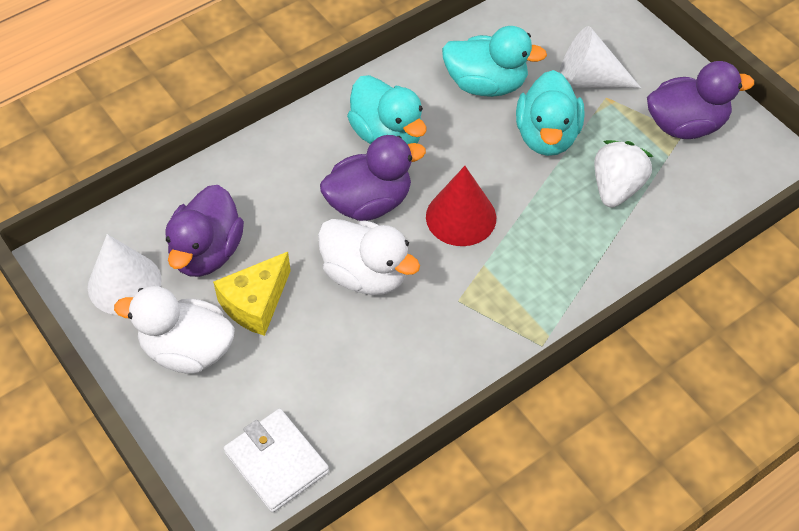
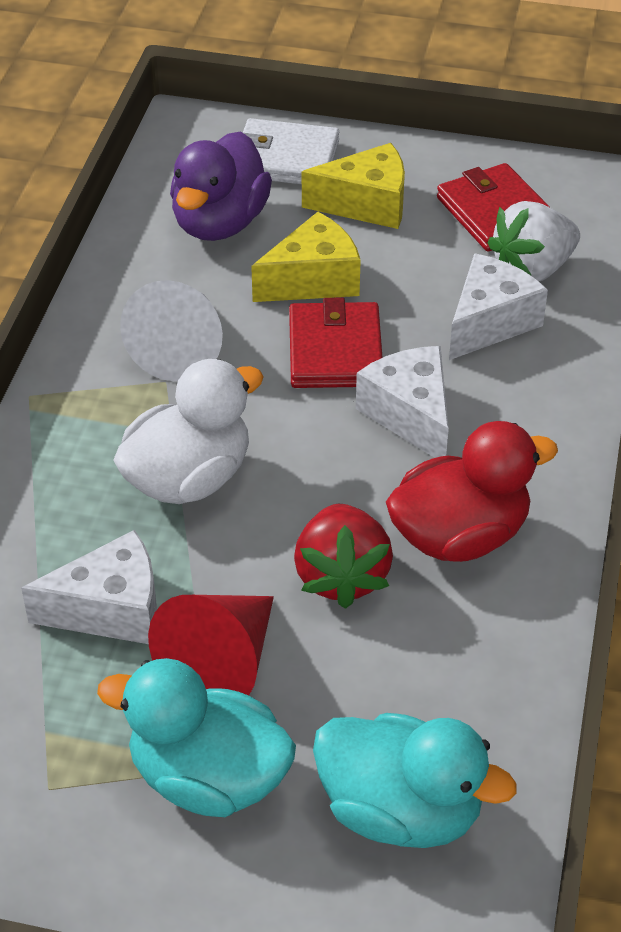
purple duck: 3 -> 1
red duck: 0 -> 1
red strawberry: 0 -> 1
red wallet: 0 -> 2
turquoise duck: 3 -> 2
white cheese: 0 -> 3
white cone: 2 -> 1
white duck: 2 -> 1
yellow cheese: 1 -> 2

